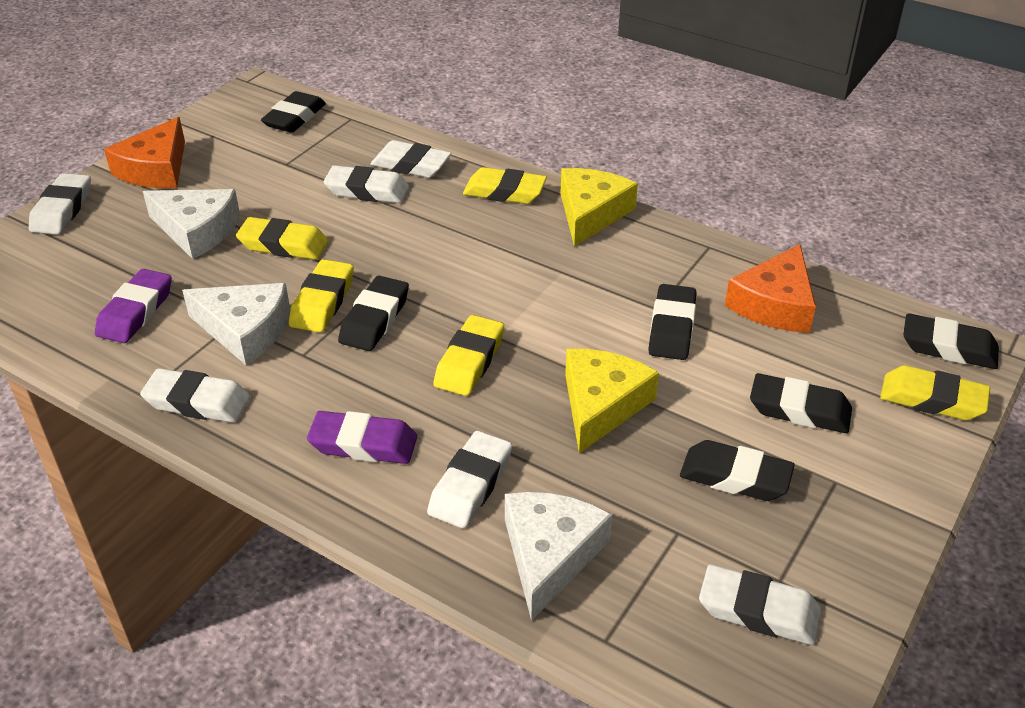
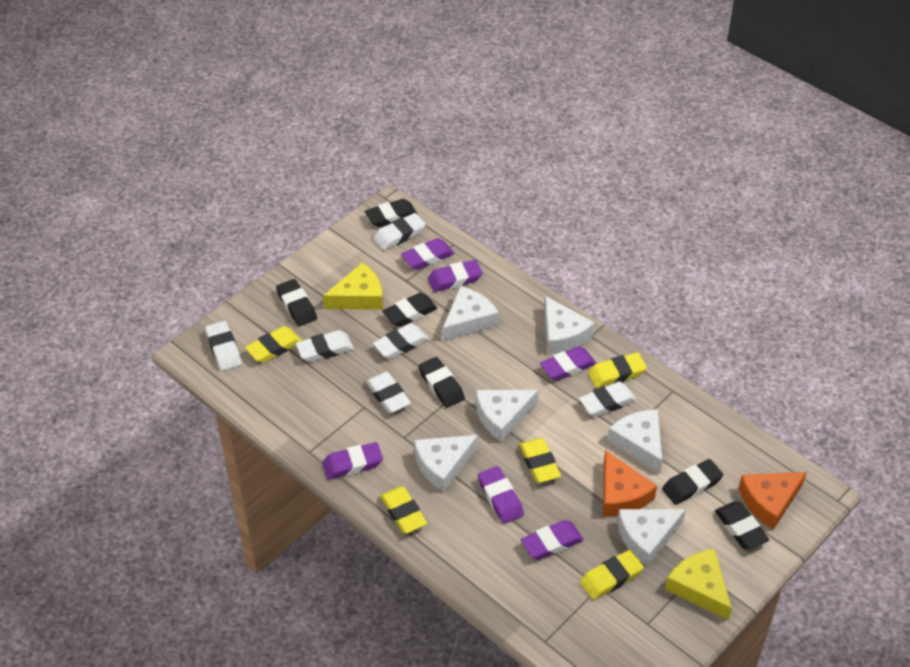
purple eraser: 2 -> 6
white cheese: 3 -> 6

